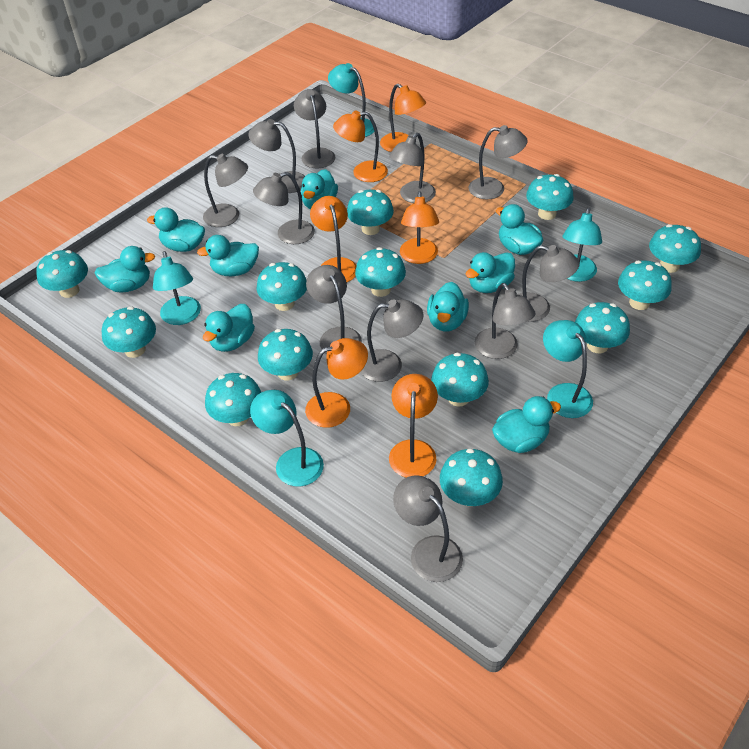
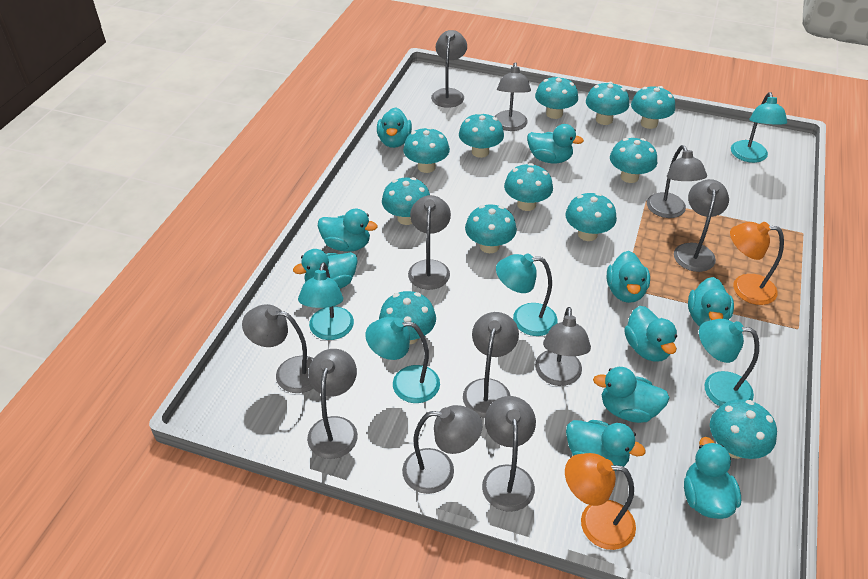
orange lamp: 6 -> 2
turquoise duck: 9 -> 10
turquoise mushroom: 13 -> 12

